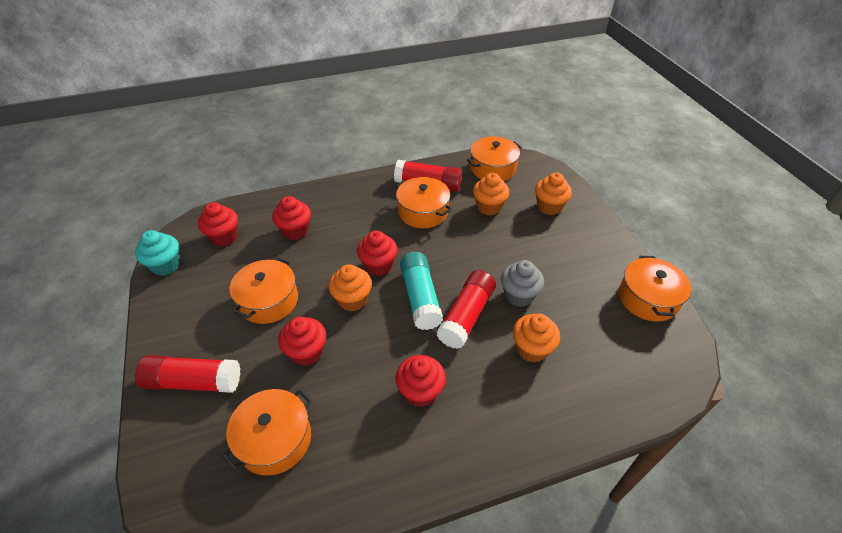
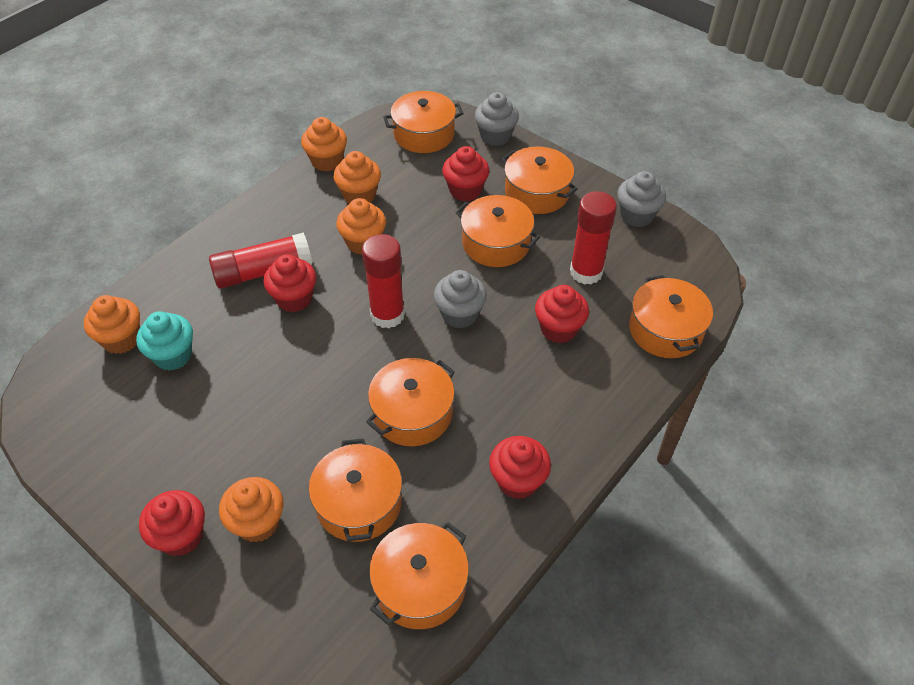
grey cupcake: 1 -> 3
orange cupcake: 4 -> 5
orange pot: 5 -> 7
turquoise glue stick: 1 -> 0

